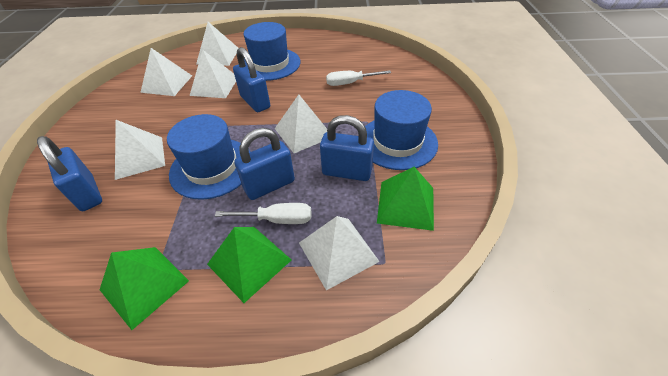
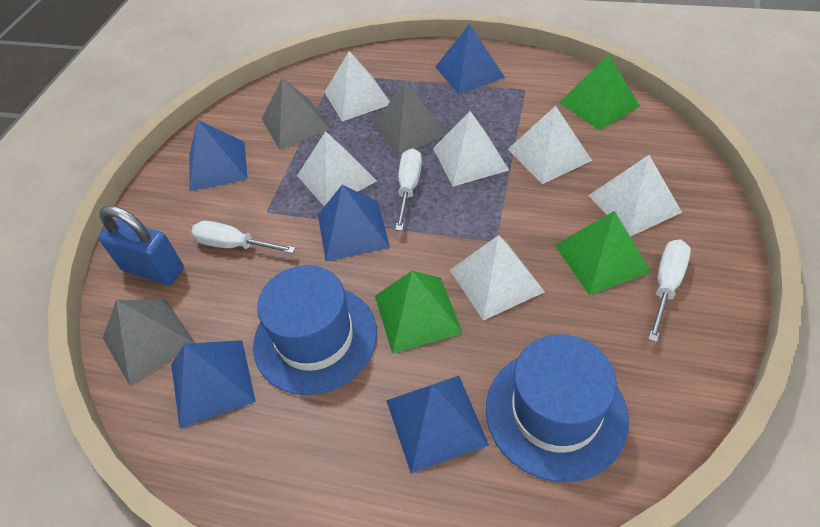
blue hat: 3 -> 2
blue padlock: 4 -> 1
blue pyramid: 0 -> 5
grey pyramid: 0 -> 3
white screwdriver: 2 -> 3

